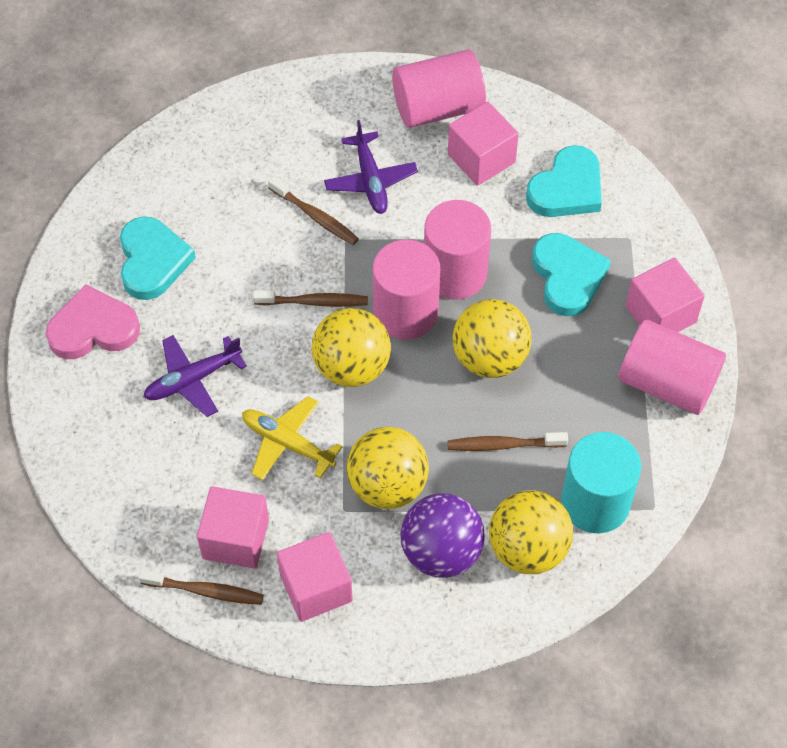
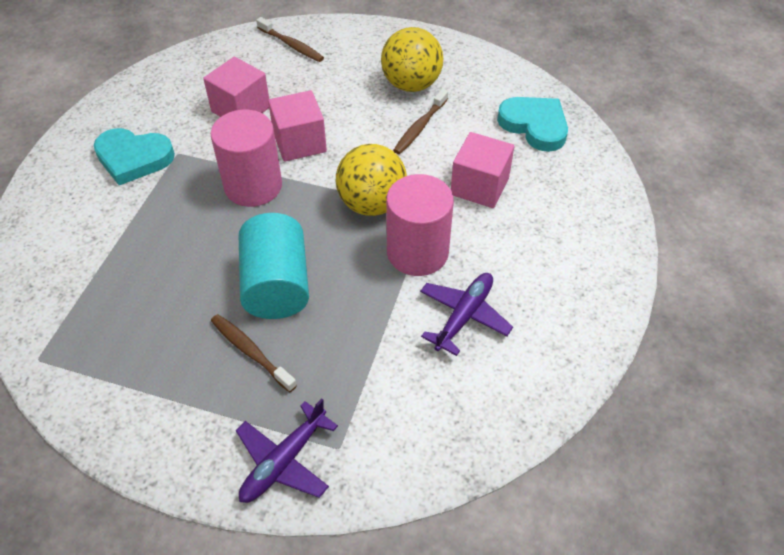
brown toothbrush: 4 -> 3
pink cube: 4 -> 3
pink cylinder: 4 -> 2
pink heart: 1 -> 0
purple ball: 1 -> 0
turquoise heart: 3 -> 2
yellow ball: 4 -> 2
yellow plane: 1 -> 0

